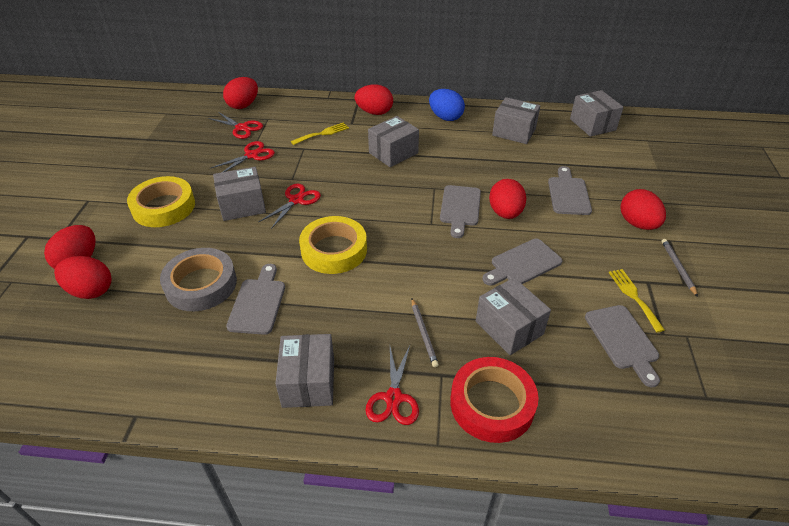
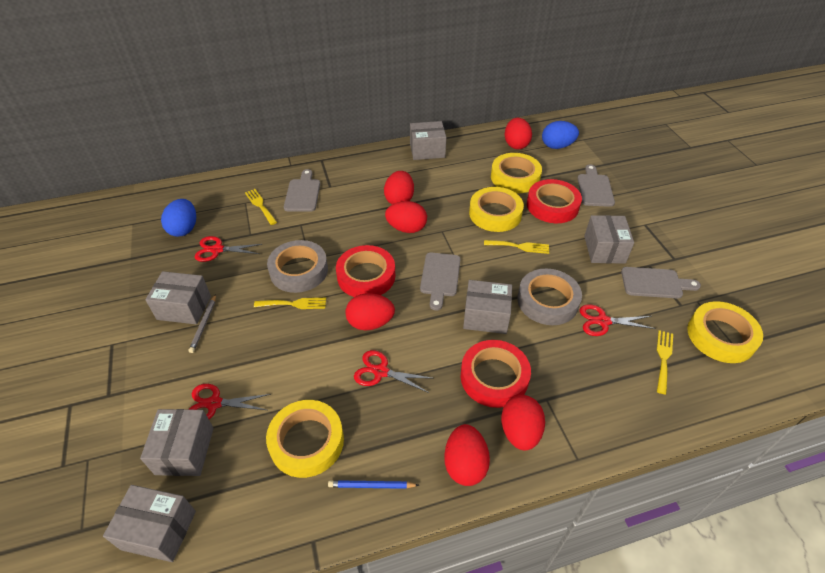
blue egg: 1 -> 2
blue pencil: 0 -> 1
grey cutting board: 5 -> 4
grey pencil: 2 -> 1
grey tape: 1 -> 2
red tape: 1 -> 3
yellow fork: 2 -> 4
yellow tape: 2 -> 4

